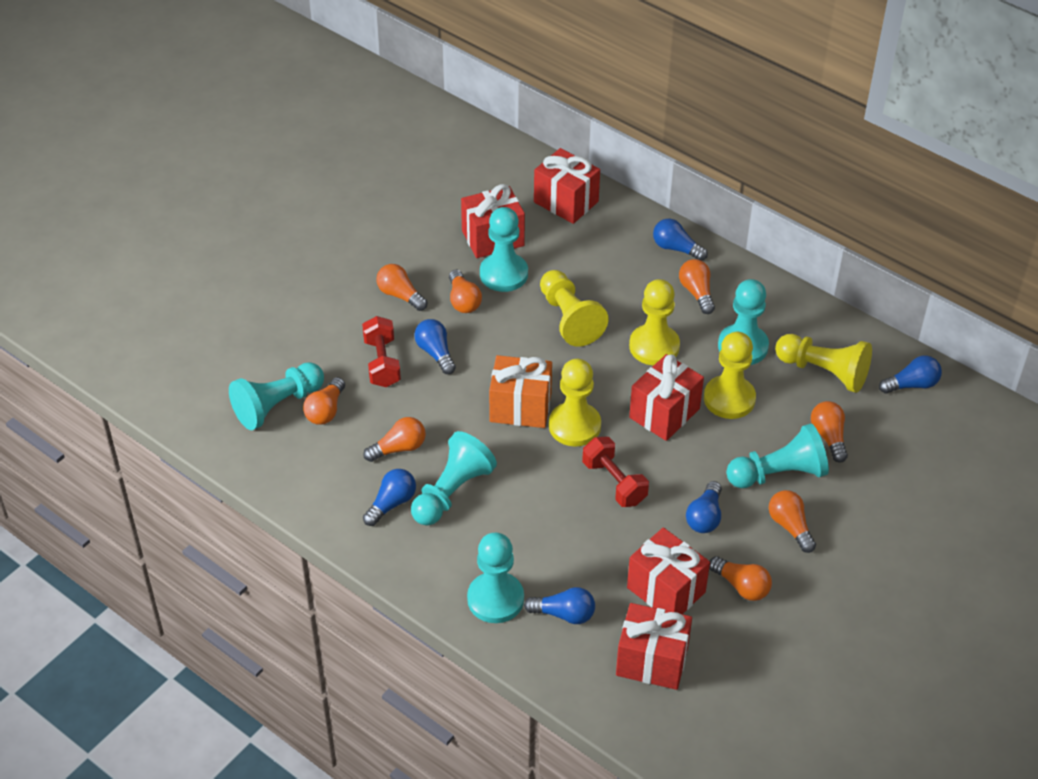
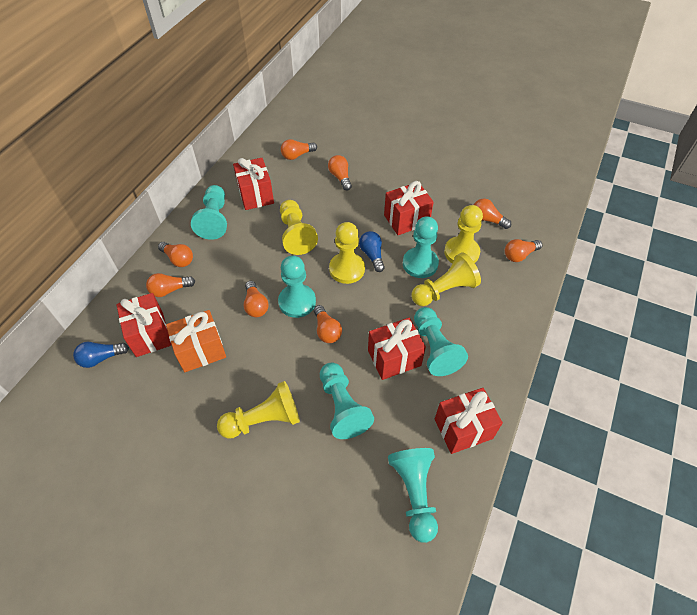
blue light bulb: 6 -> 2
red dumbbell: 2 -> 0

